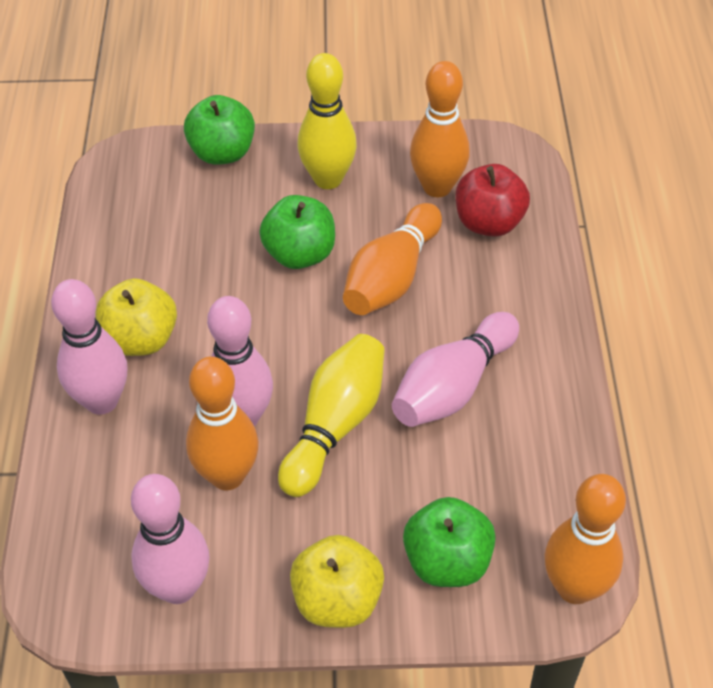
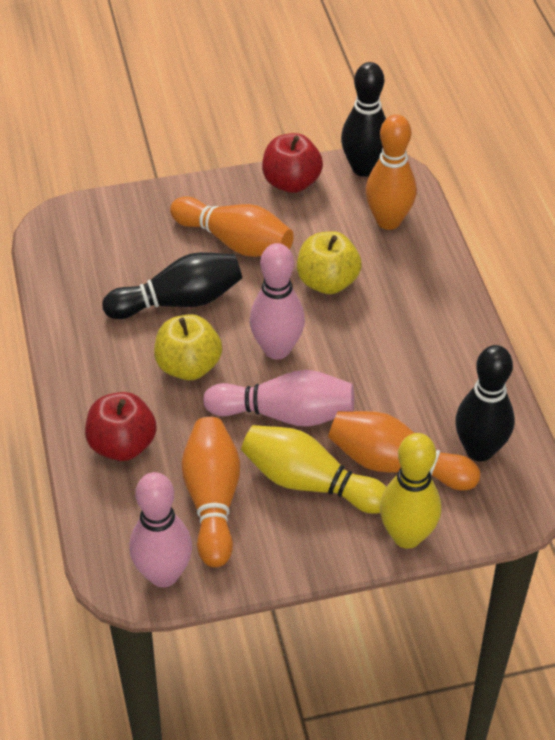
black bowling pin: 0 -> 3
green apple: 3 -> 0
pink bowling pin: 4 -> 3
red apple: 1 -> 2

